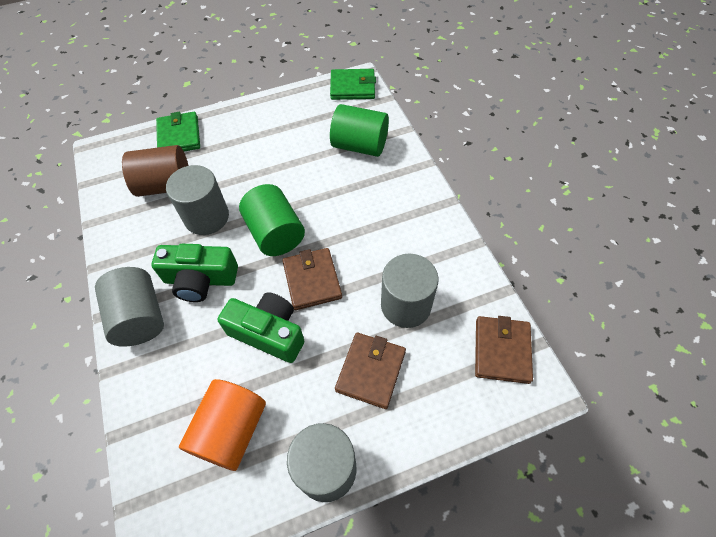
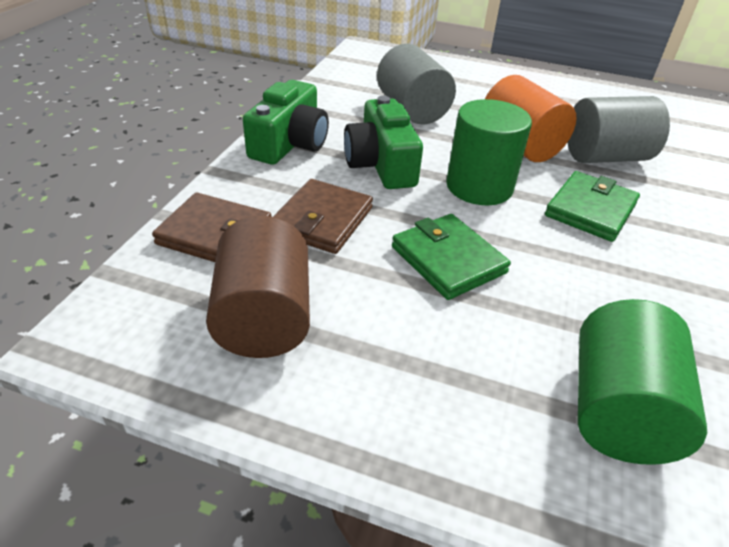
brown wallet: 3 -> 2
grey cylinder: 4 -> 2

